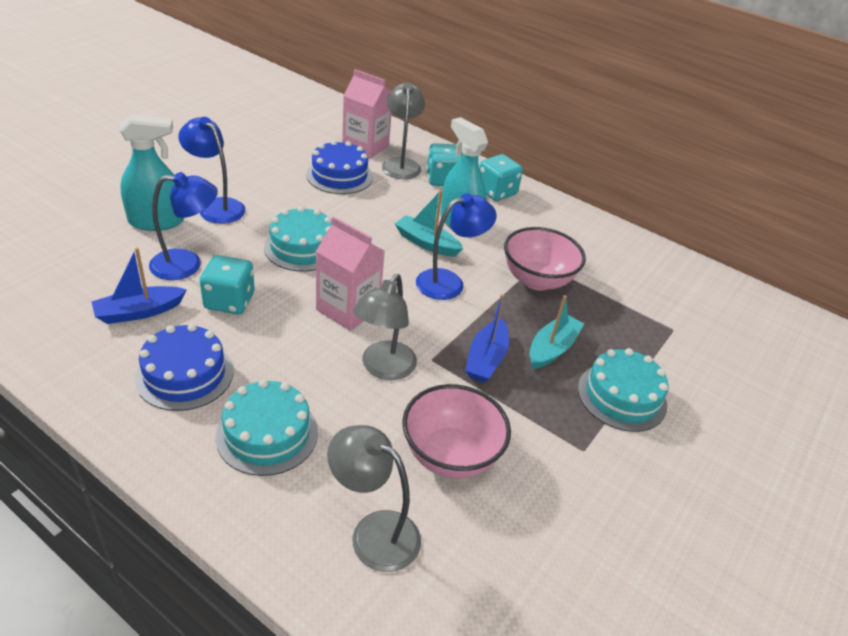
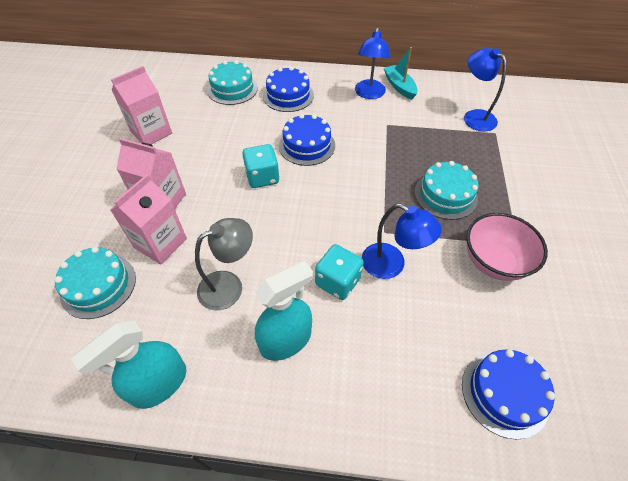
blue boat: 2 -> 0
blue cake: 2 -> 3
grey lamp: 3 -> 1
pink bowl: 2 -> 1
pink carton: 2 -> 3
turquoise boat: 2 -> 1
turquoise dice: 3 -> 2

